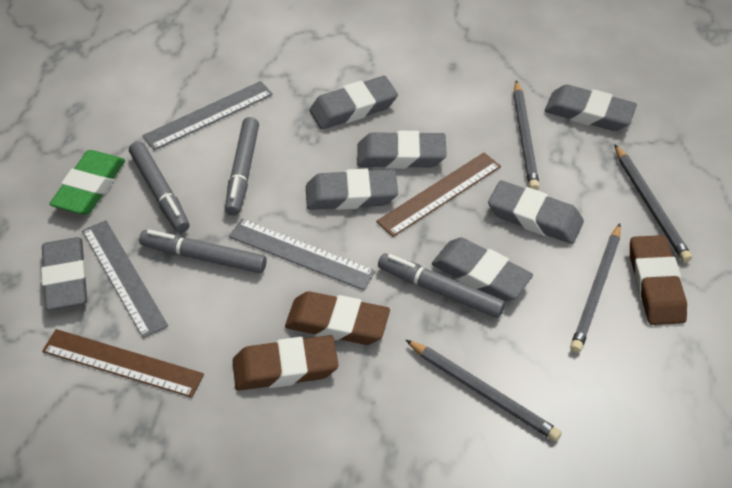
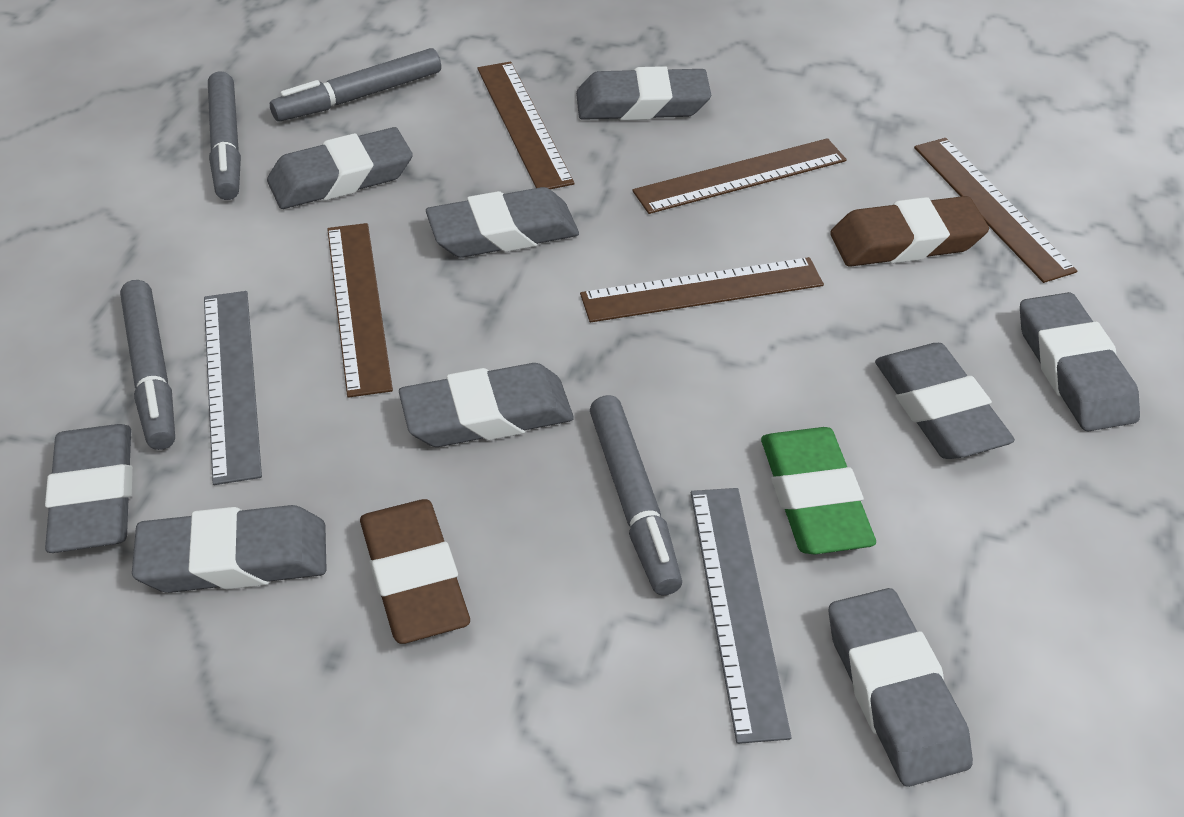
brown eraser: 3 -> 2
brown ruler: 2 -> 5
grey eraser: 7 -> 9
grey pencil: 4 -> 0
grey ruler: 3 -> 2

